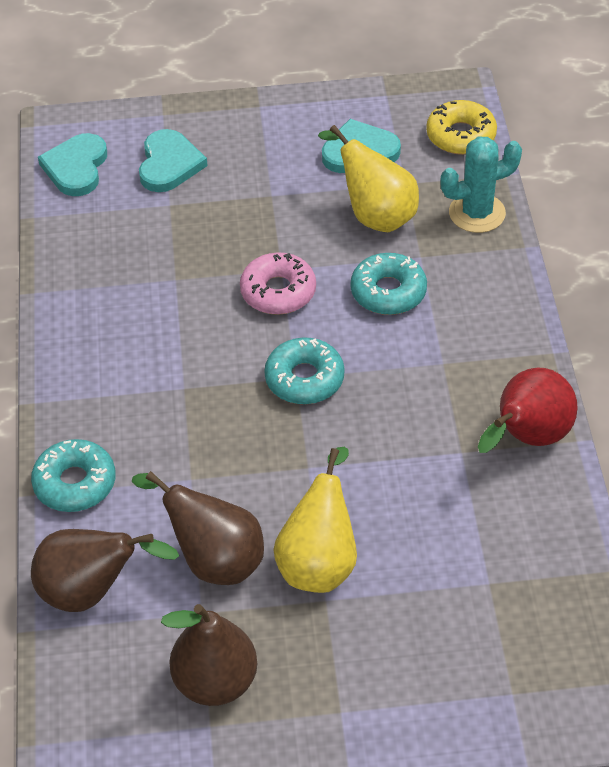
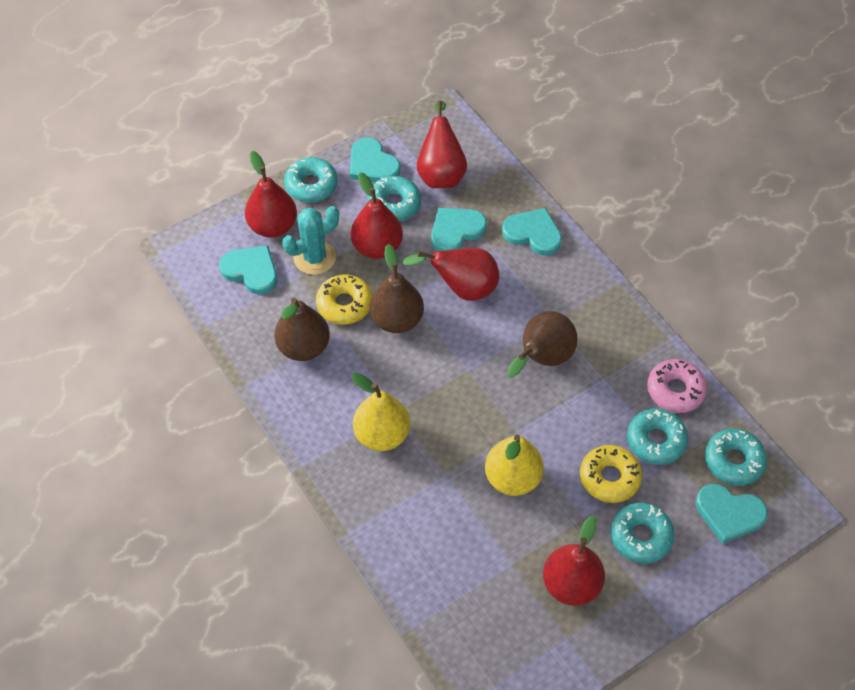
red pear: 1 -> 5
turquoise donut: 3 -> 5
turquoise heart: 3 -> 5
yellow donut: 1 -> 2

